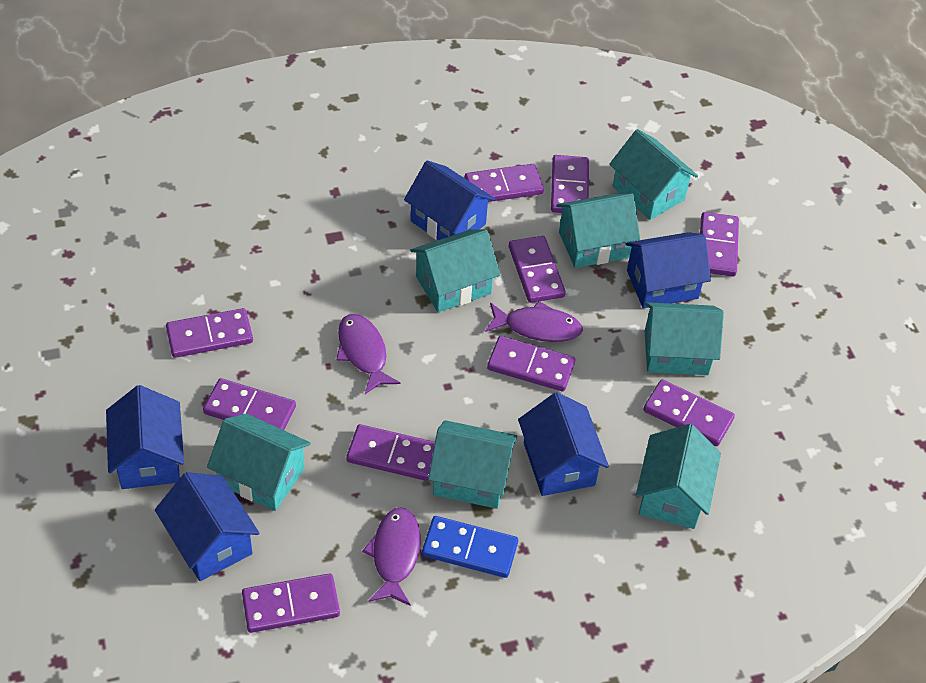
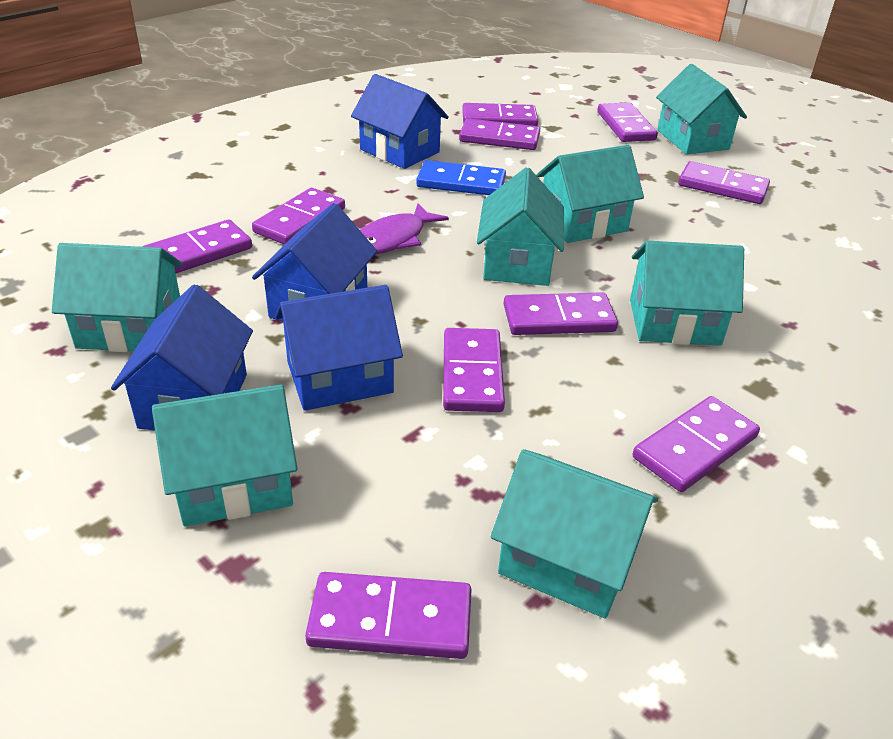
blue house: 5 -> 4
purple fish: 3 -> 1

